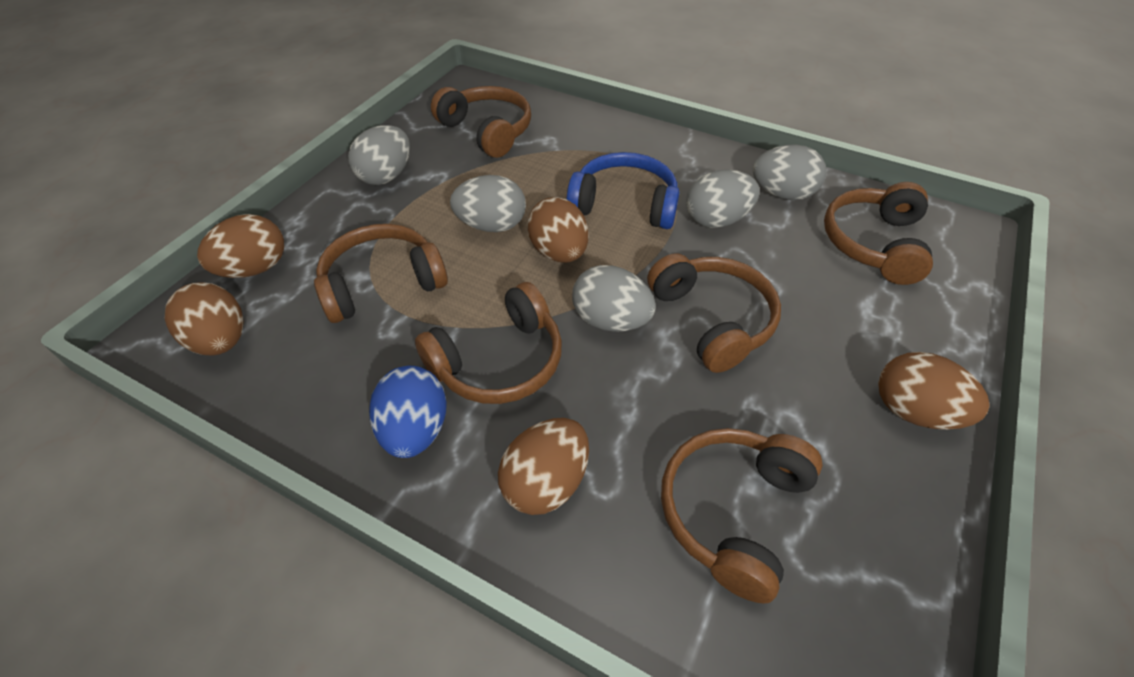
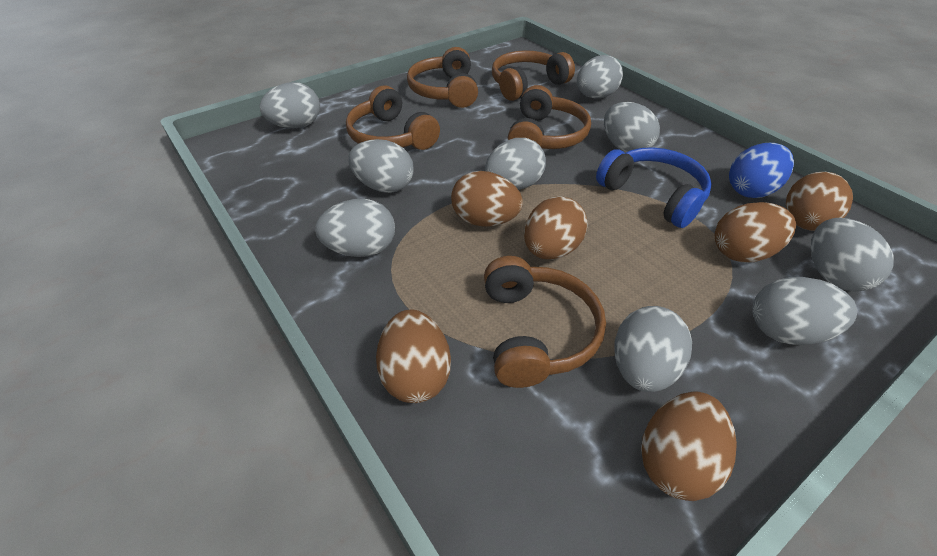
brown egg: 5 -> 6
brown headphones: 6 -> 5
grey egg: 5 -> 9

